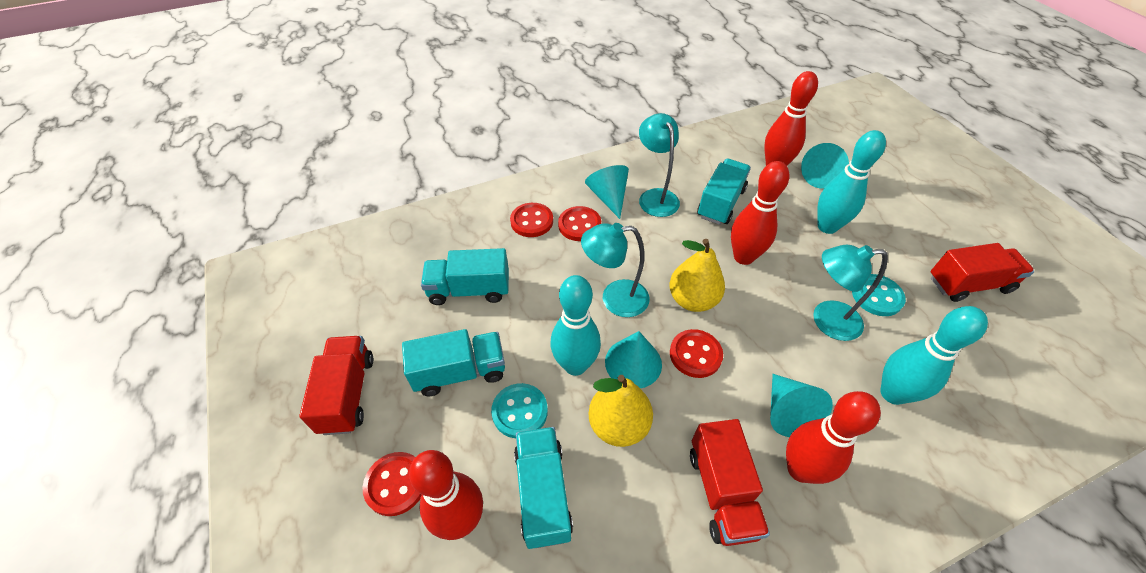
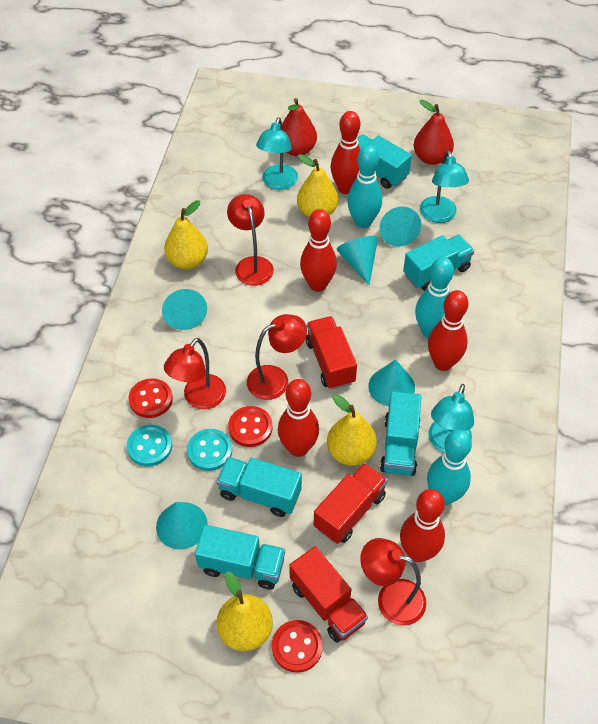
red bowling pin: 4 -> 5
red button: 4 -> 3
red lamp: 0 -> 4
red pear: 0 -> 2
turquoise cone: 4 -> 5
turquoise truck: 4 -> 5
yellow pear: 2 -> 4

